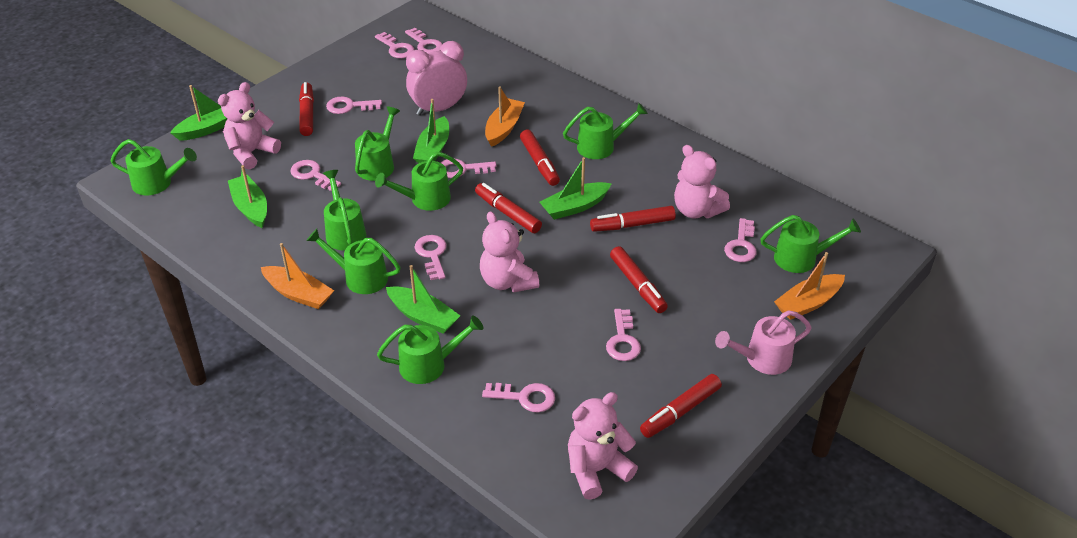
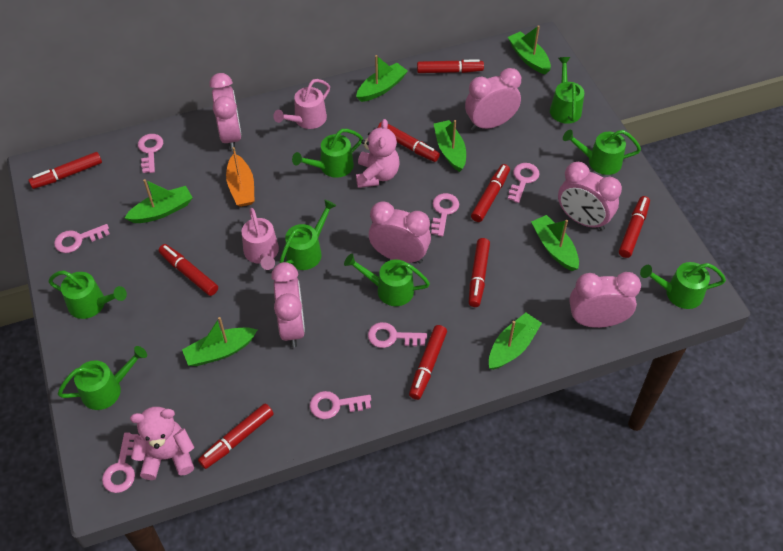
green boat: 5 -> 7
orange boat: 3 -> 1
pink clock: 1 -> 6
pink key: 9 -> 7
pink teddy bear: 4 -> 2
pink watering can: 1 -> 2
red marker: 6 -> 9

